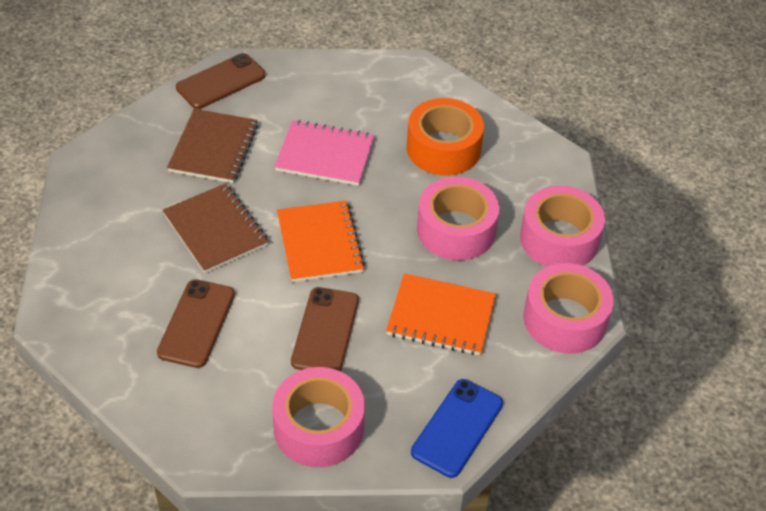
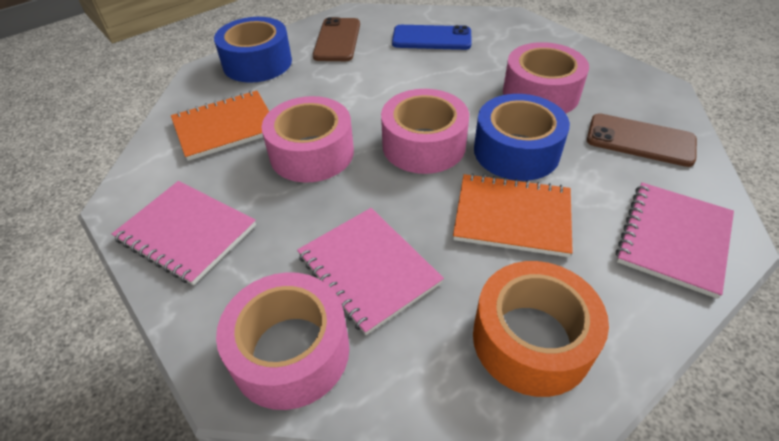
blue tape: 0 -> 2
brown notebook: 2 -> 0
brown phone: 3 -> 2
pink notebook: 1 -> 3

